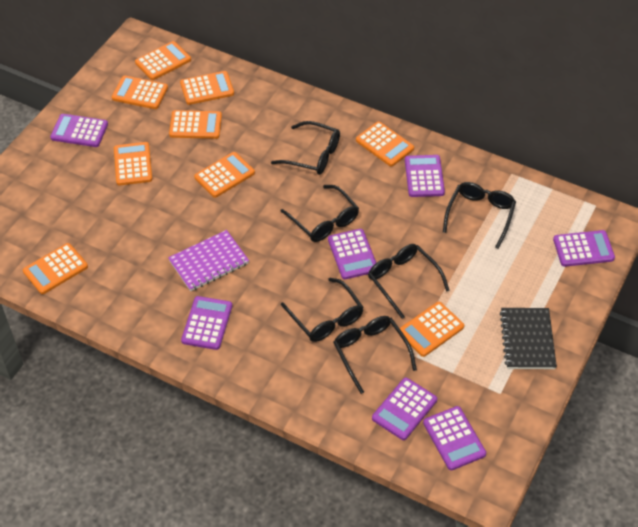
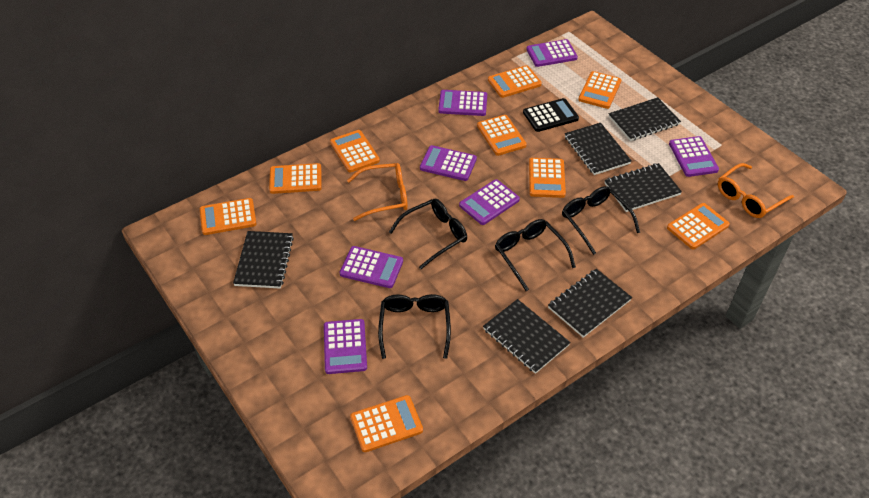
black calculator: 0 -> 1
black glasses: 6 -> 4
black notebook: 1 -> 6
orange glasses: 0 -> 2
purple notebook: 1 -> 0

